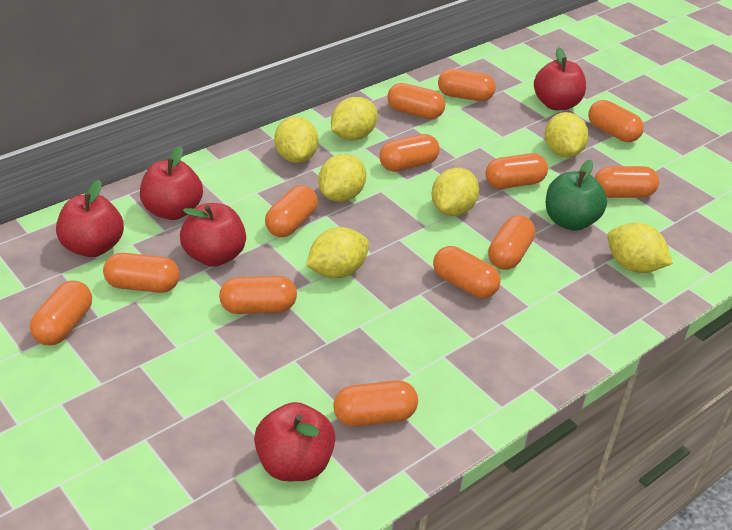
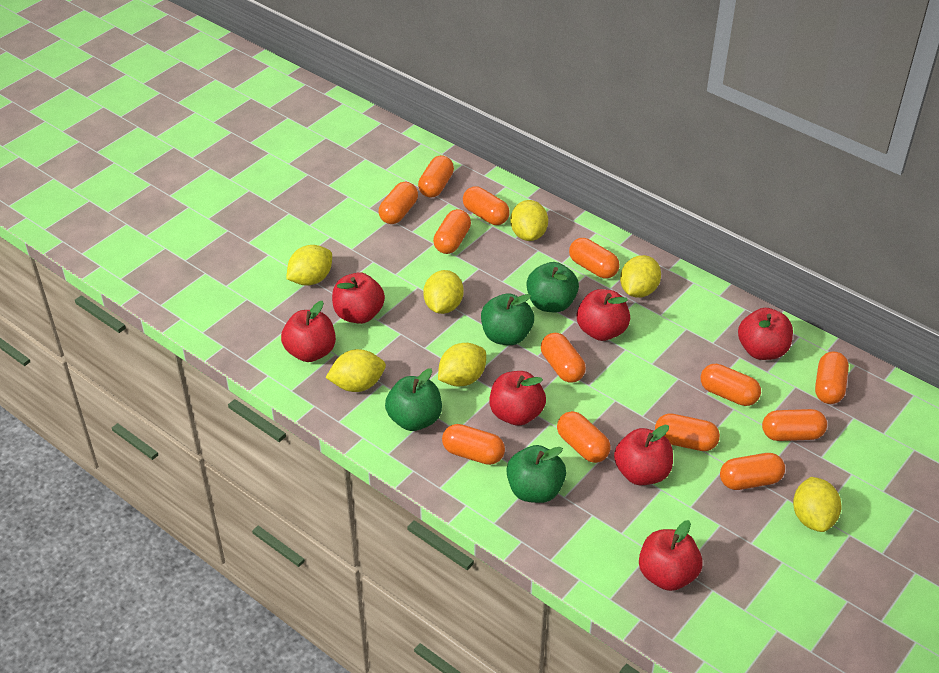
green apple: 1 -> 4
red apple: 5 -> 7

